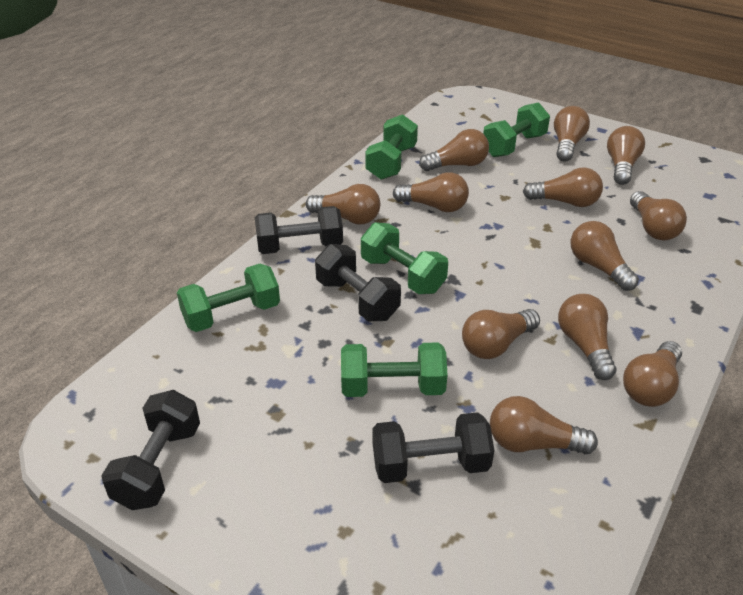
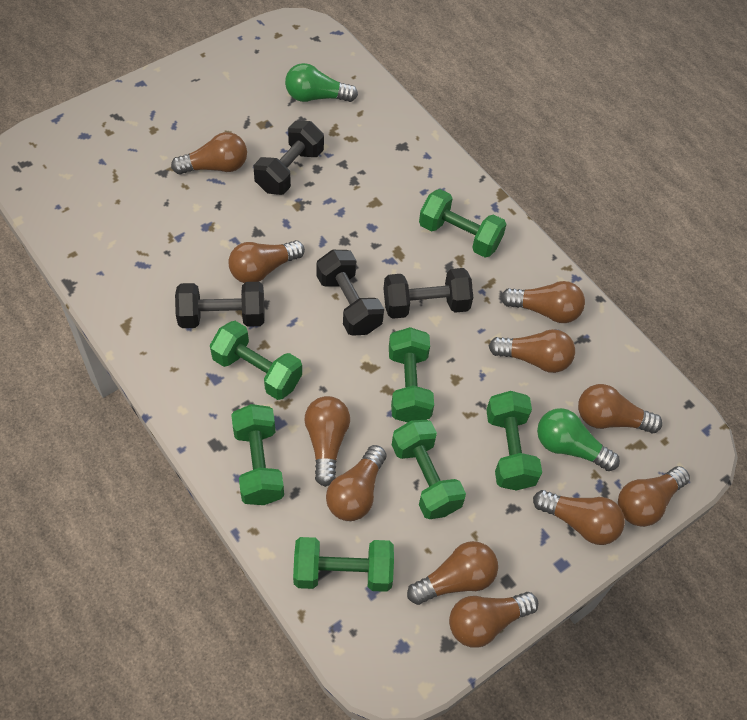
brown light bulb: 12 -> 11
green dumbbell: 5 -> 7
green light bulb: 0 -> 2

